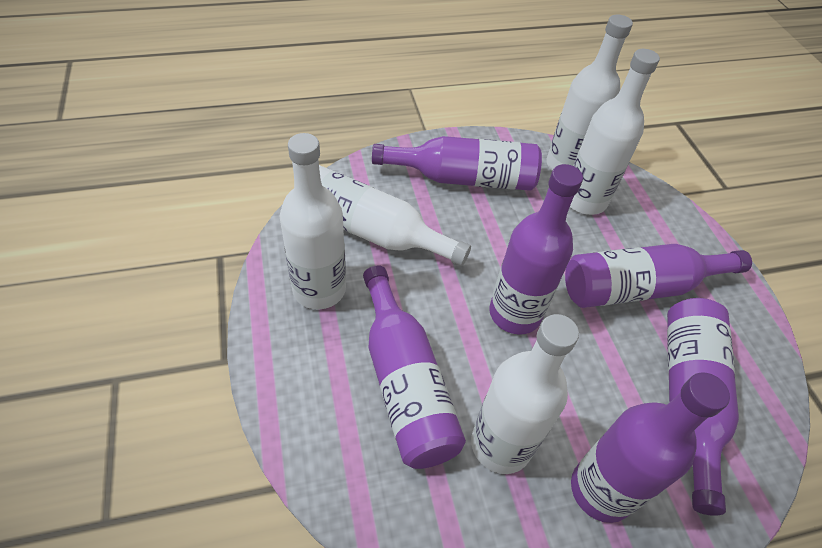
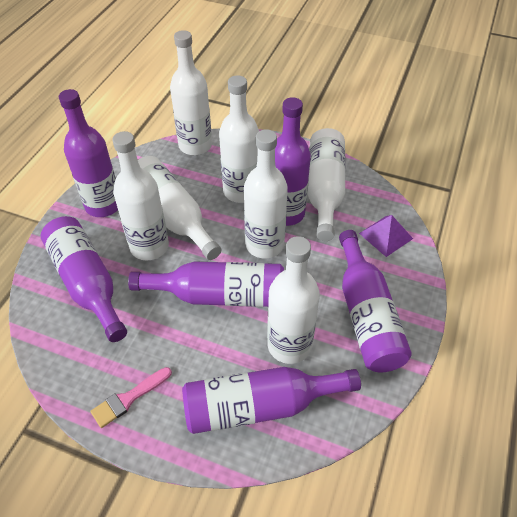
pink brush: 0 -> 1
purple pyramid: 0 -> 1
white bottle: 5 -> 7

